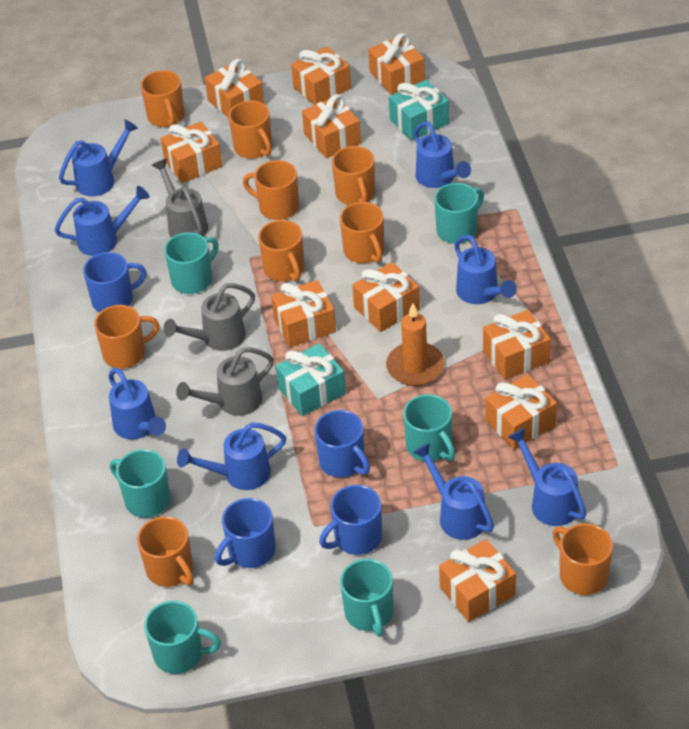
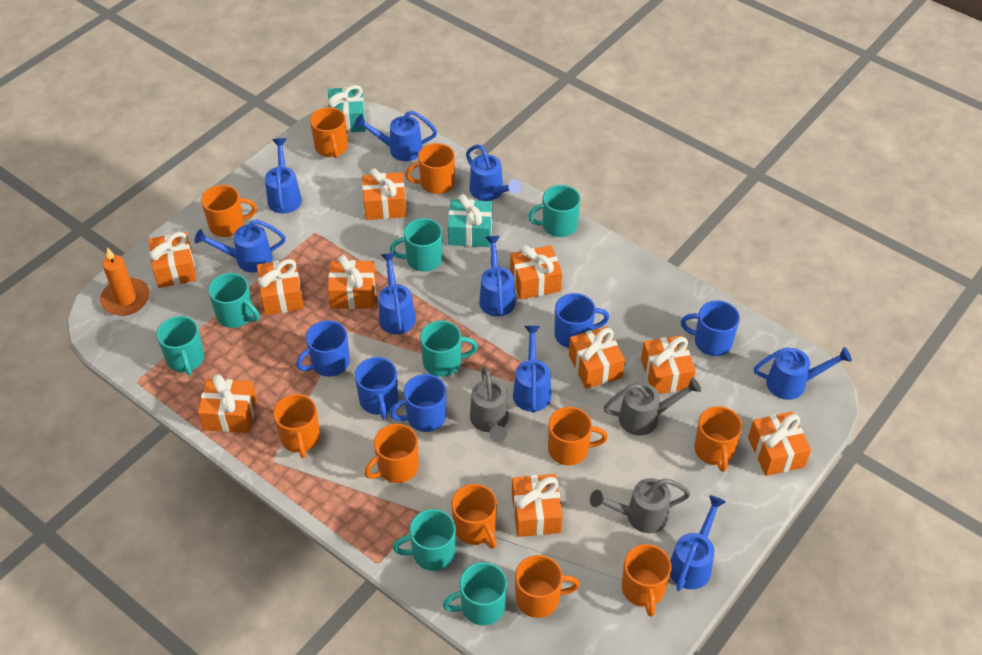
blue mug: 4 -> 5
blue watering can: 8 -> 9
orange mug: 9 -> 10
turquoise mug: 6 -> 7

